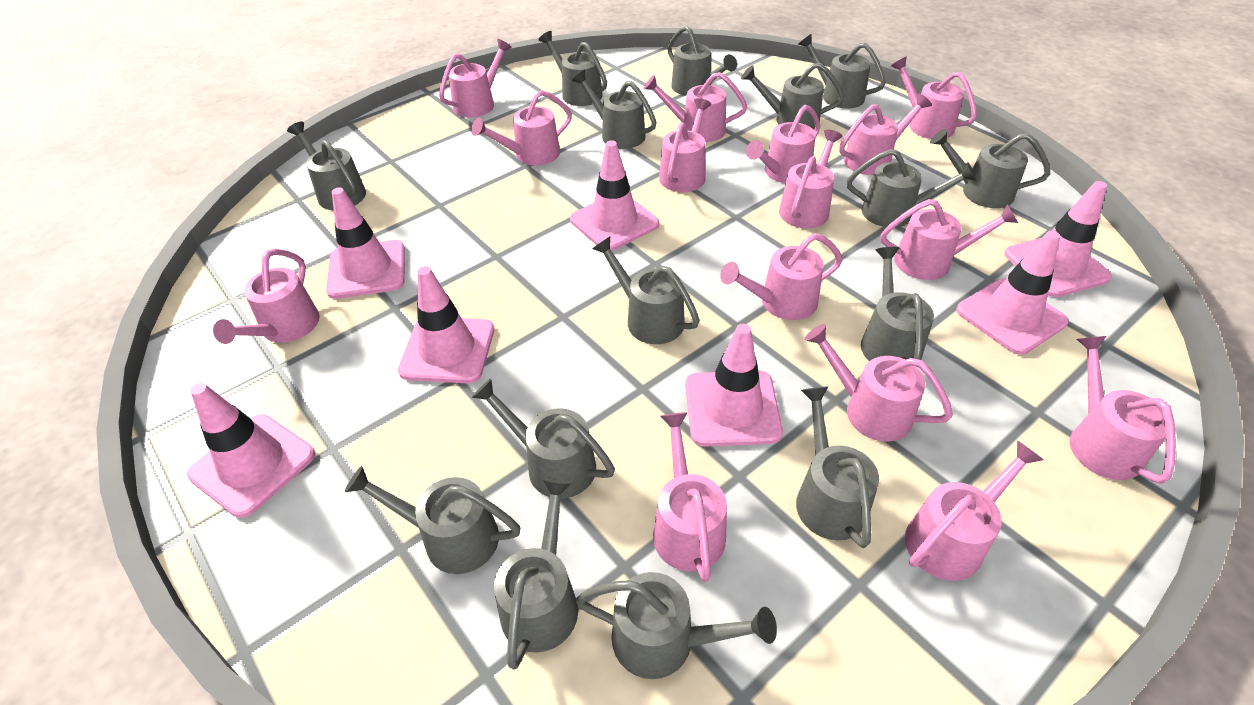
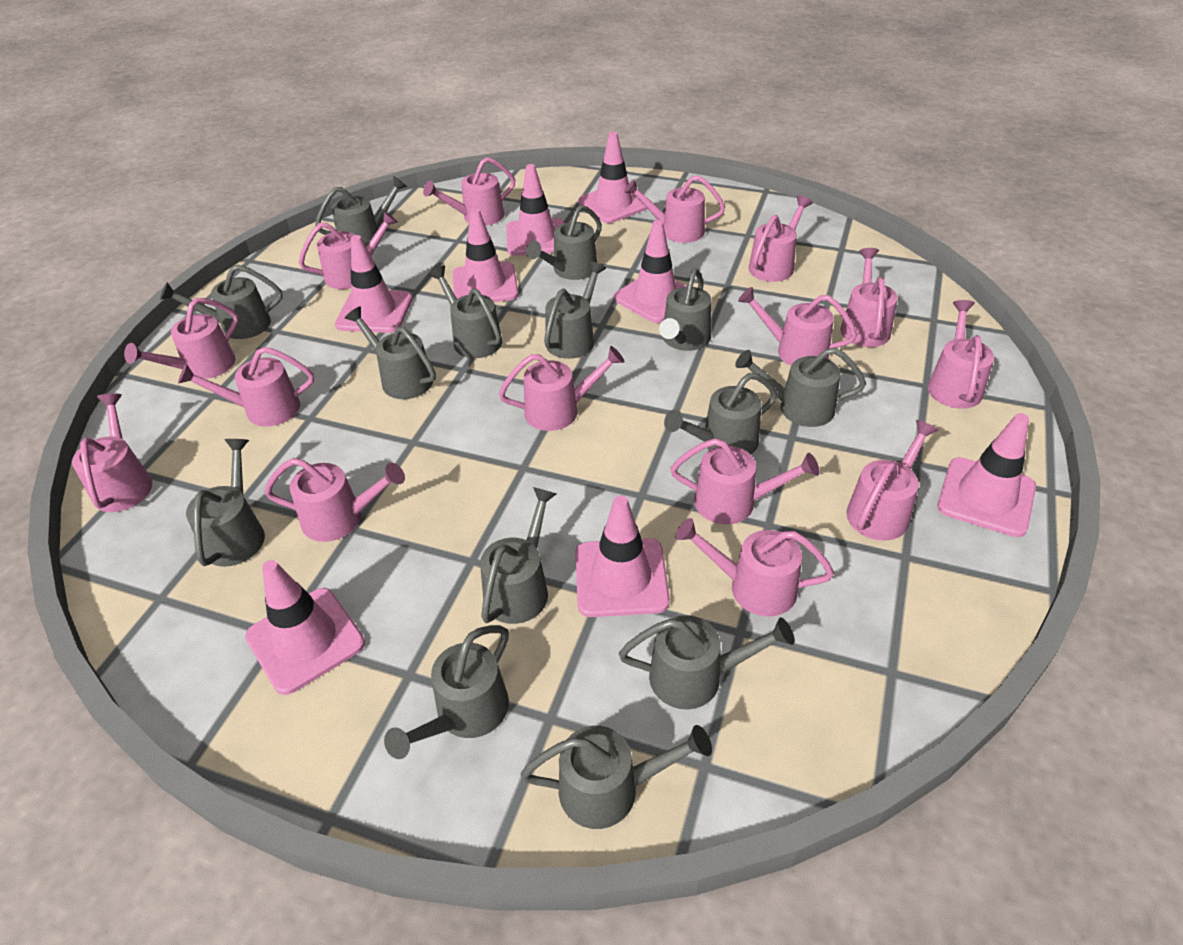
grey watering can: 15 -> 14
pink traffic cone: 7 -> 8

